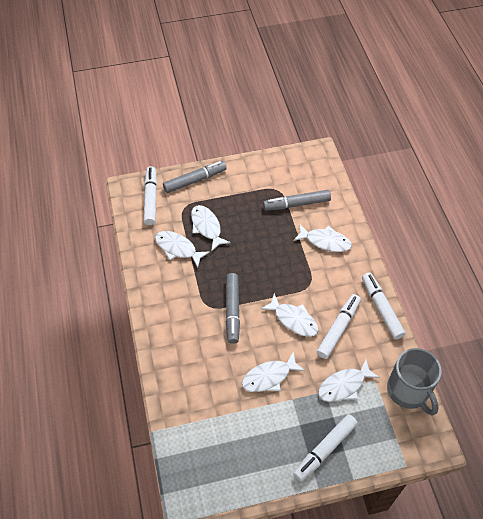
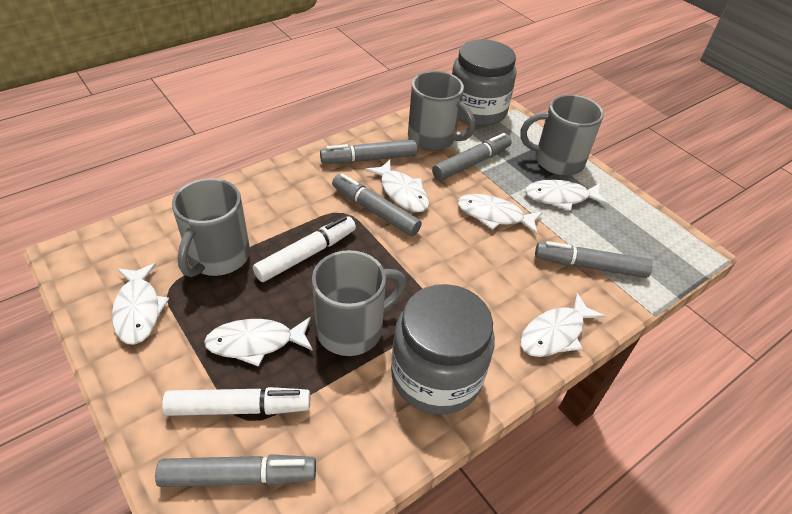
grey jar: 0 -> 2
grey marker: 3 -> 5
grey mug: 1 -> 4
white marker: 4 -> 2

